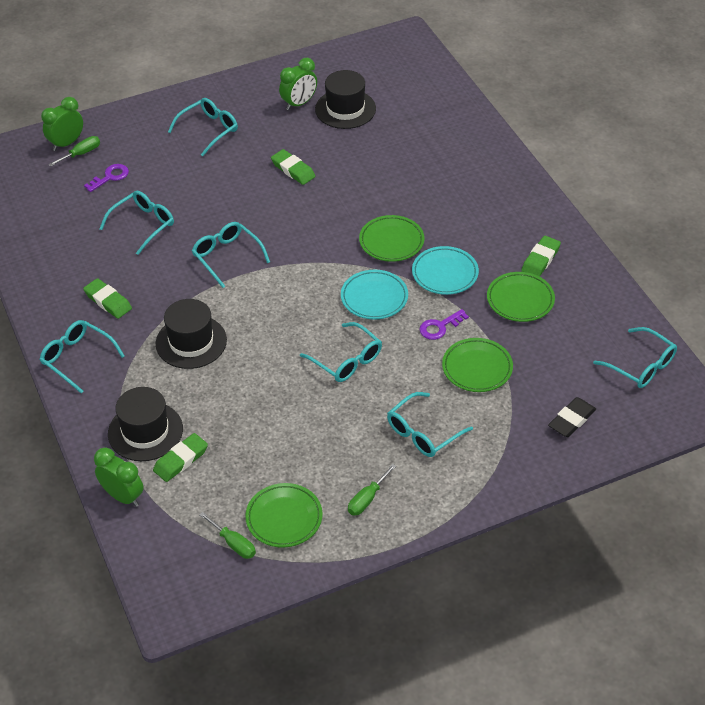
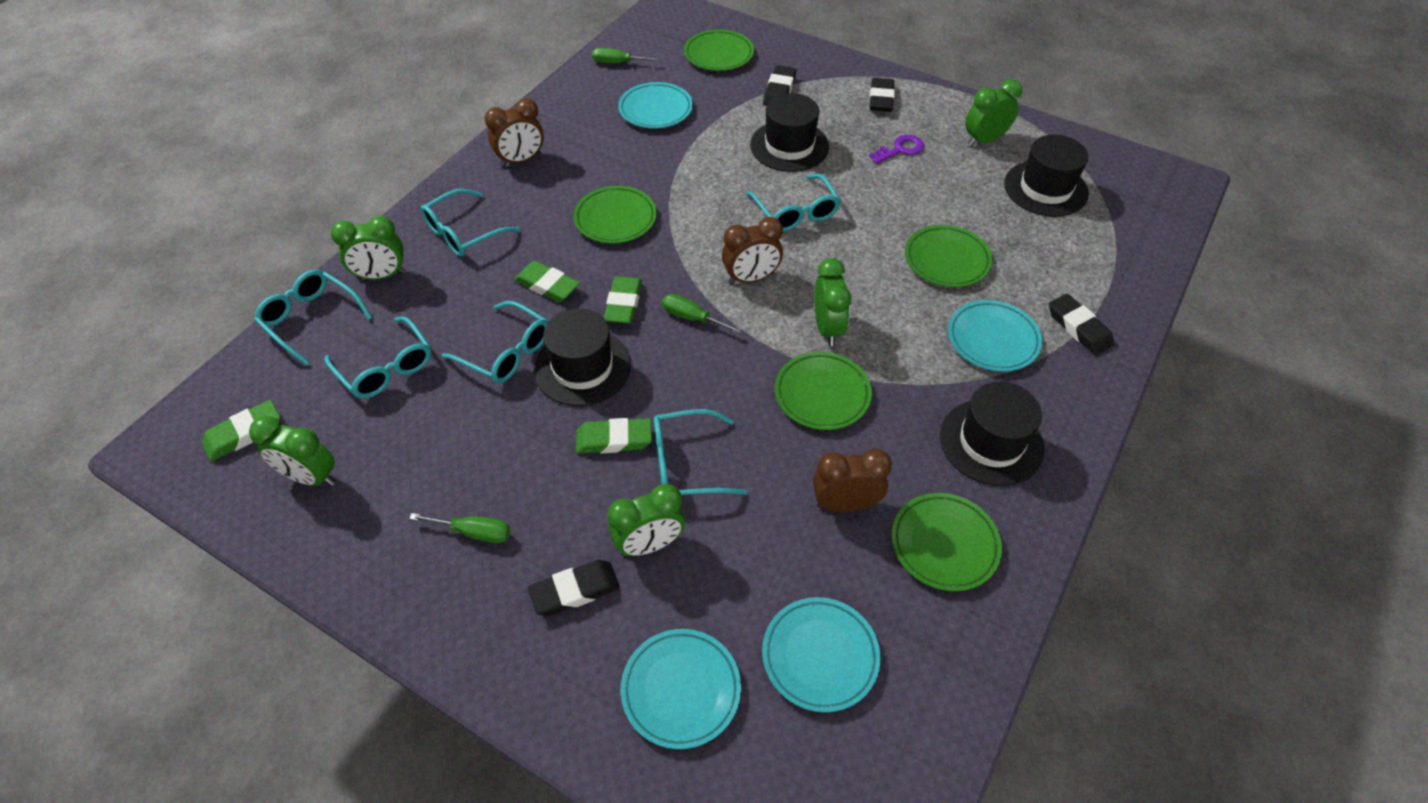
black eraser: 1 -> 4
black hat: 3 -> 4
brown clock: 0 -> 3
green clock: 3 -> 5
green plate: 4 -> 5
purple key: 2 -> 1
turquoise glasses: 7 -> 6
turquoise plate: 2 -> 4

